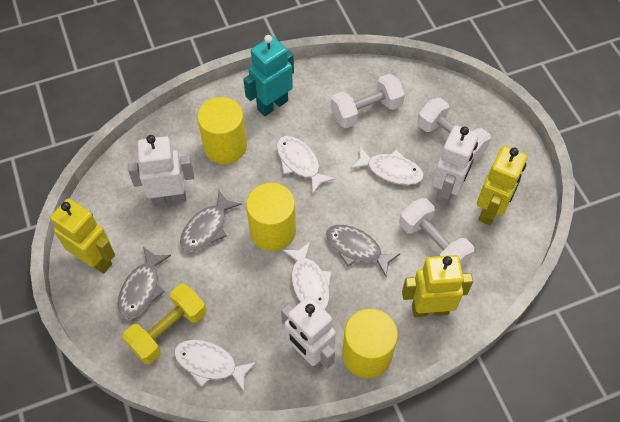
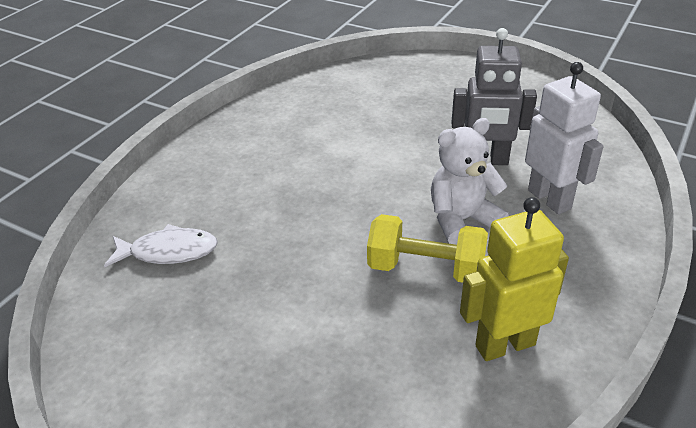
grey fish: 3 -> 0
grey robot: 0 -> 1
turquoise robot: 1 -> 0
white dumbbell: 3 -> 0
white fish: 4 -> 1
white robot: 3 -> 1
white teddy bear: 0 -> 1
yellow cylinder: 3 -> 0
yellow robot: 3 -> 1

